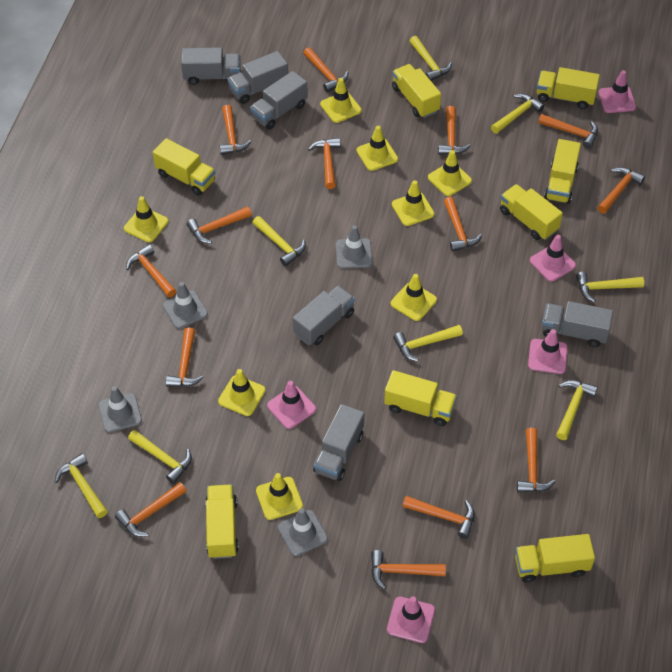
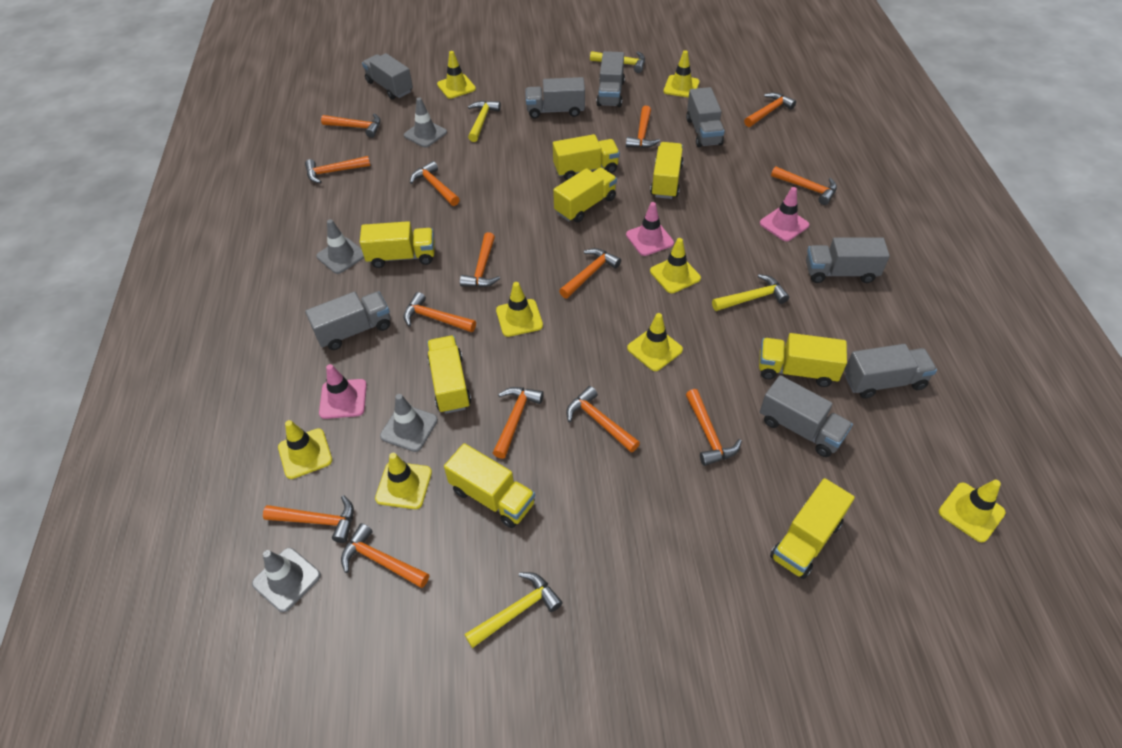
grey truck: 6 -> 8
pink traffic cone: 5 -> 3
yellow hammer: 8 -> 4

